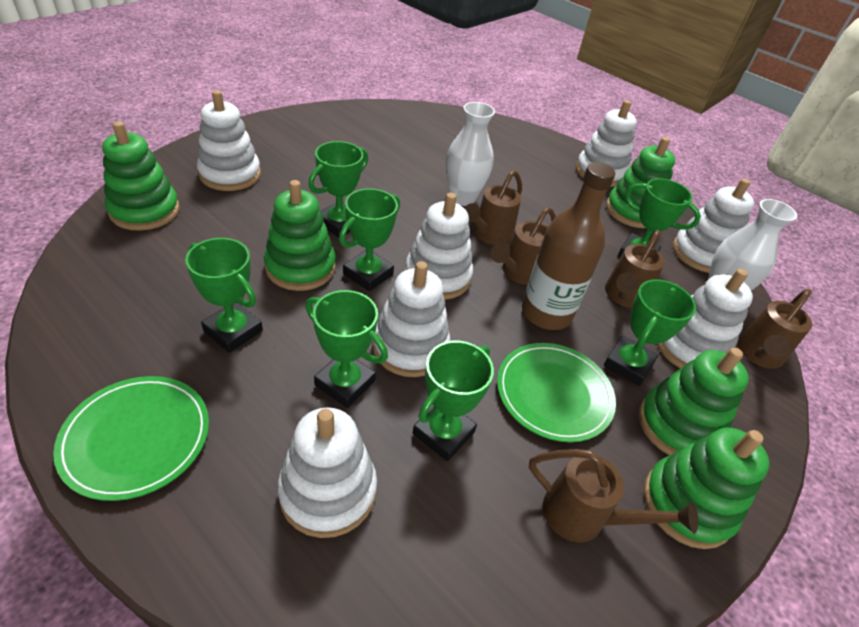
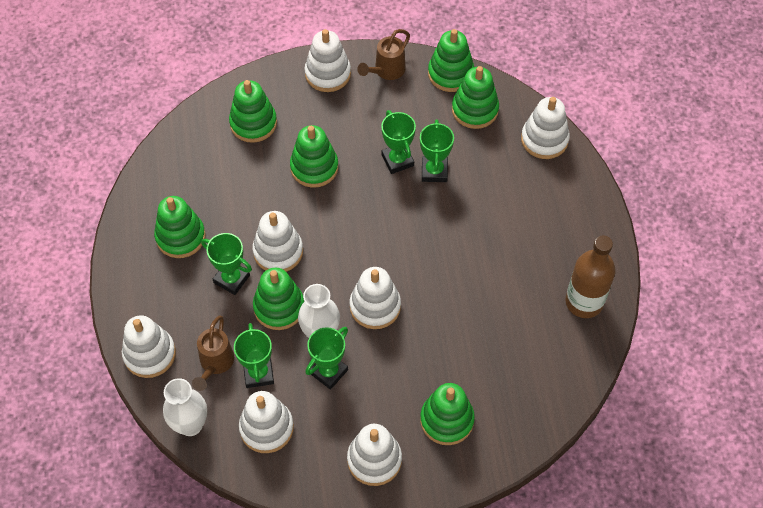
brown watering can: 5 -> 2
green plate: 2 -> 0
green stacking toy: 5 -> 7
green trophy: 7 -> 5

